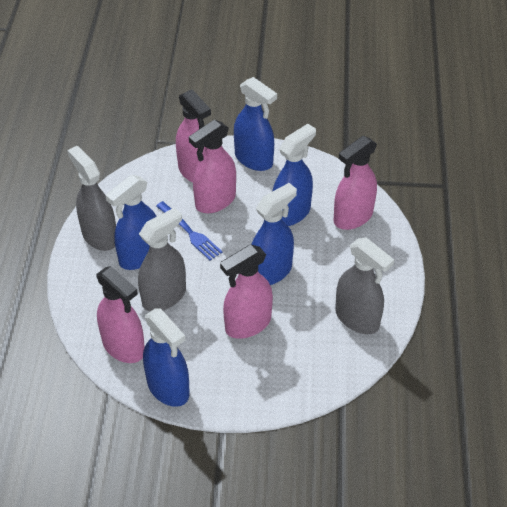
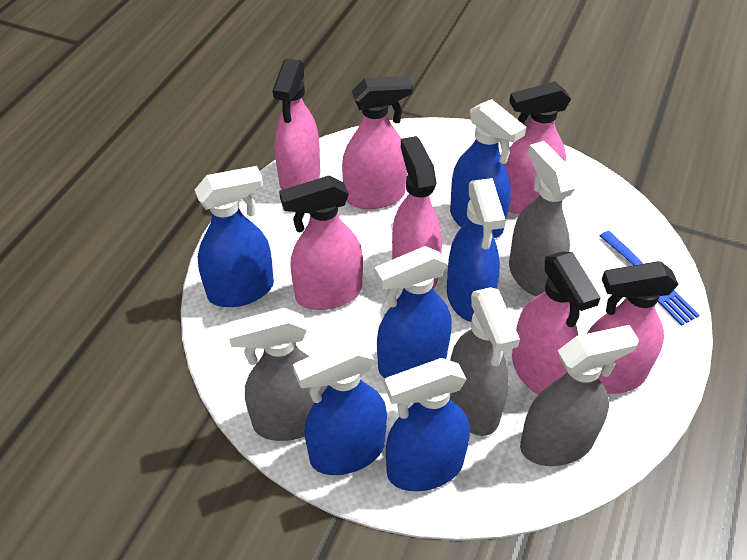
blue spray bottle: 5 -> 6
grey spray bottle: 3 -> 4
pink spray bottle: 5 -> 7

